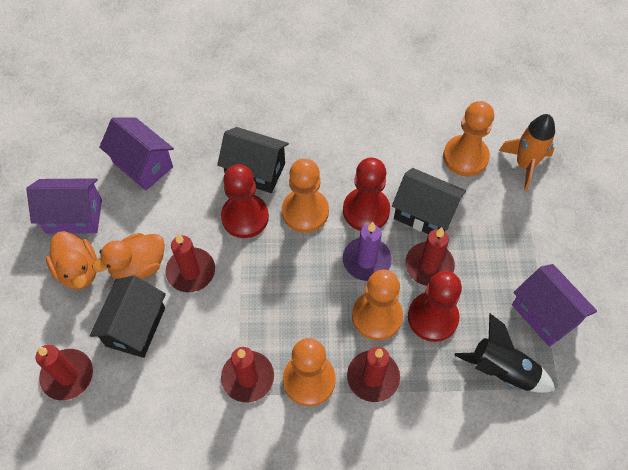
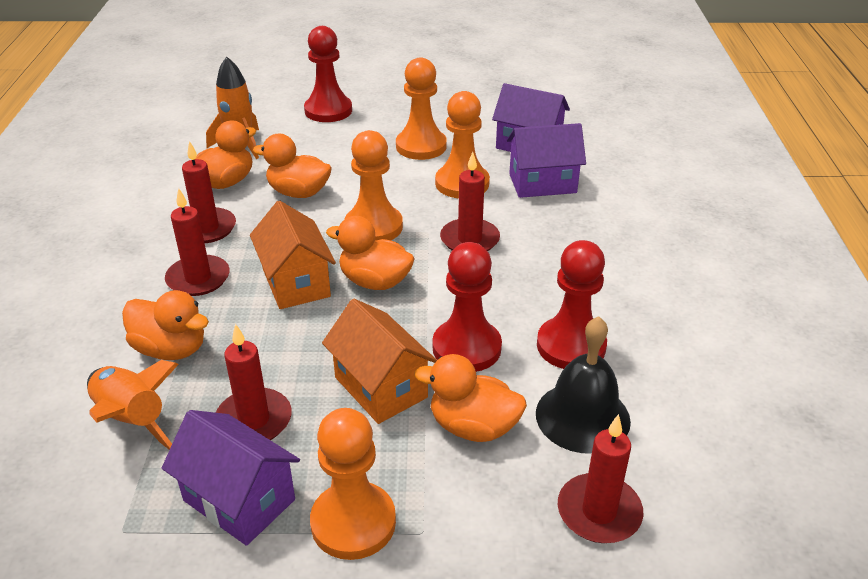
black bell: 0 -> 1
black house: 3 -> 0
black rocket: 1 -> 0
orange duck: 2 -> 5
orange house: 0 -> 2
orange rocket: 1 -> 2
purple candle: 1 -> 0

